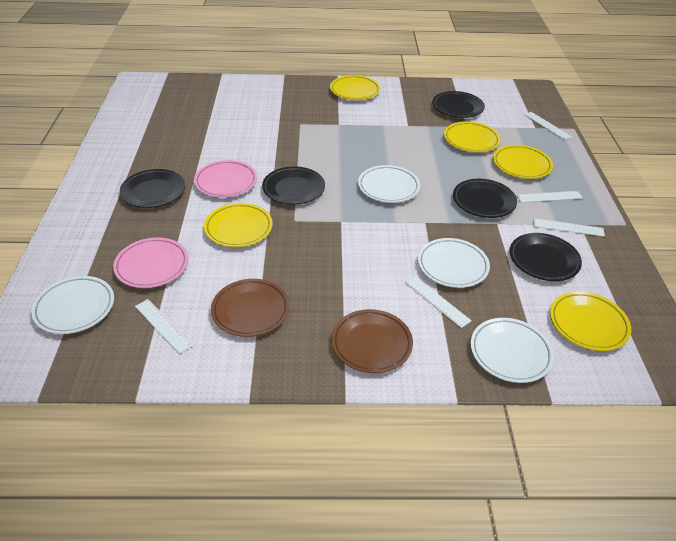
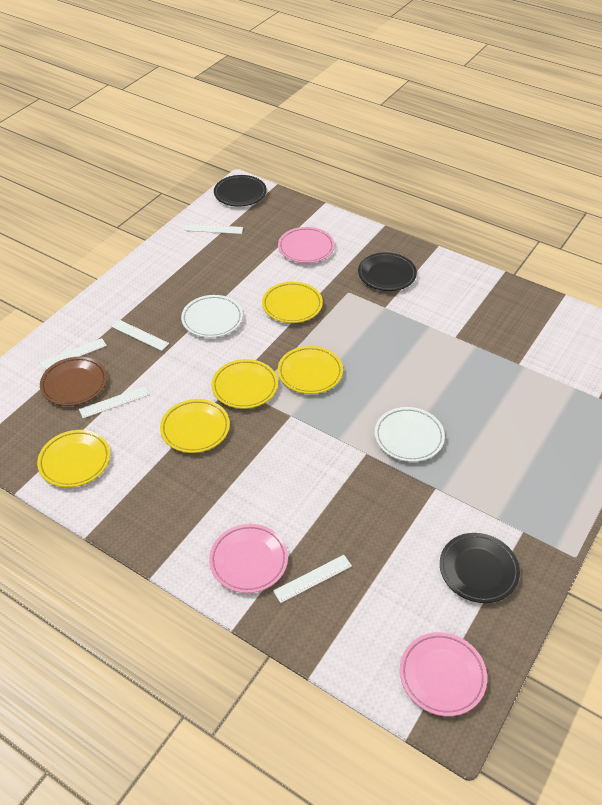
black plate: 5 -> 3
brown plate: 2 -> 1
pink plate: 2 -> 3
white plate: 4 -> 2

